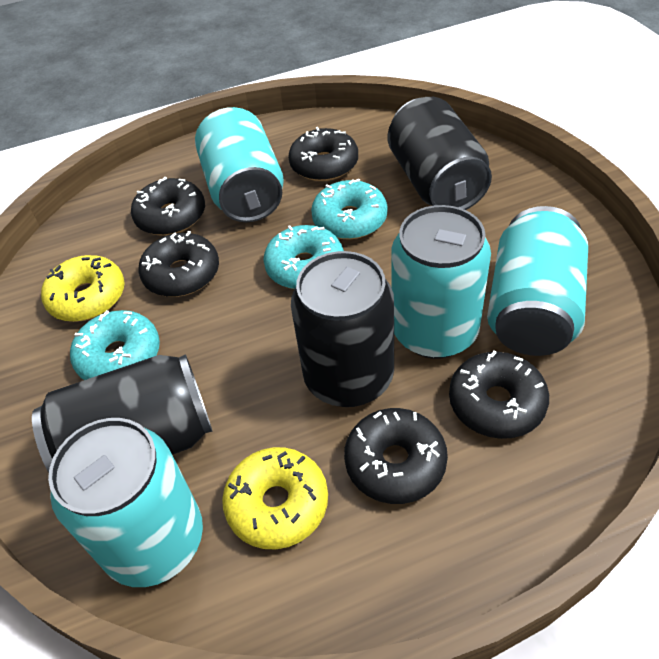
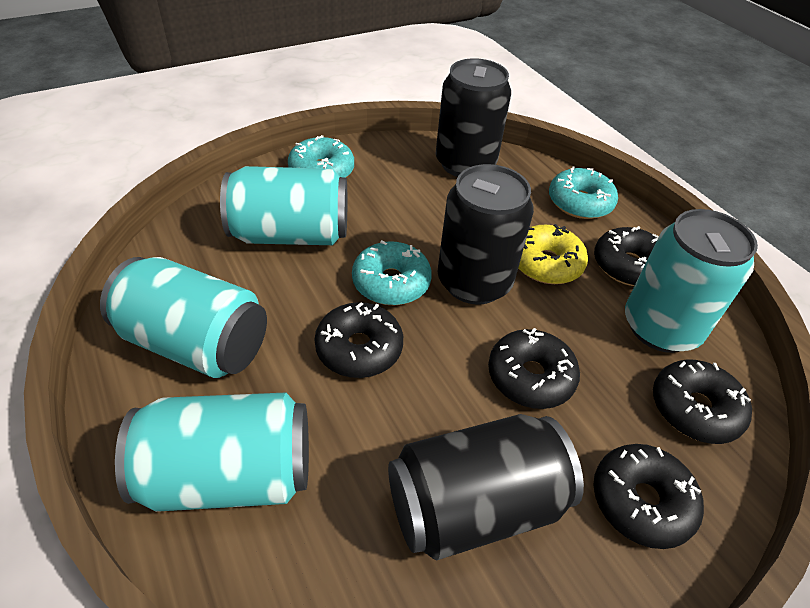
yellow donut: 2 -> 1

